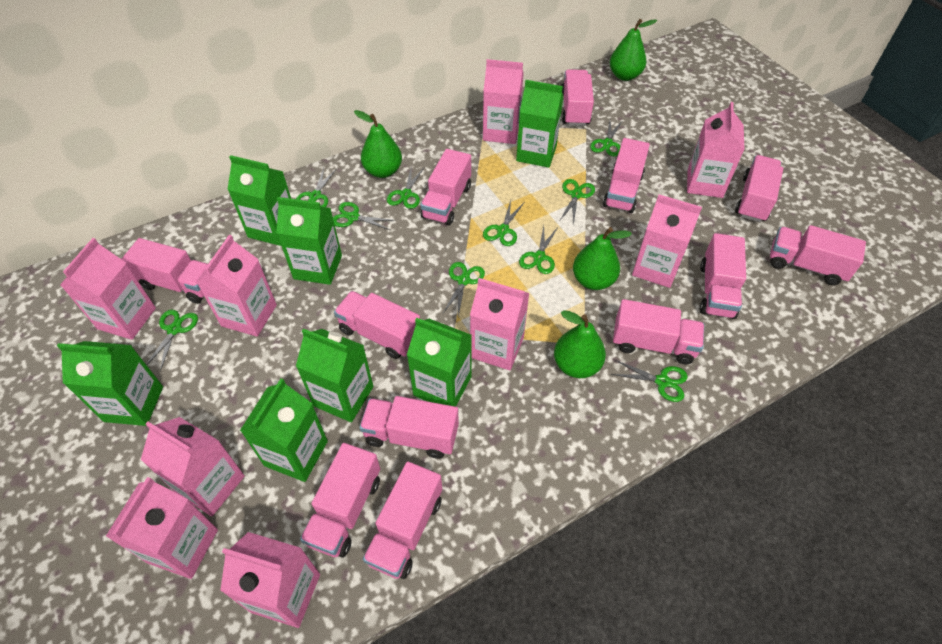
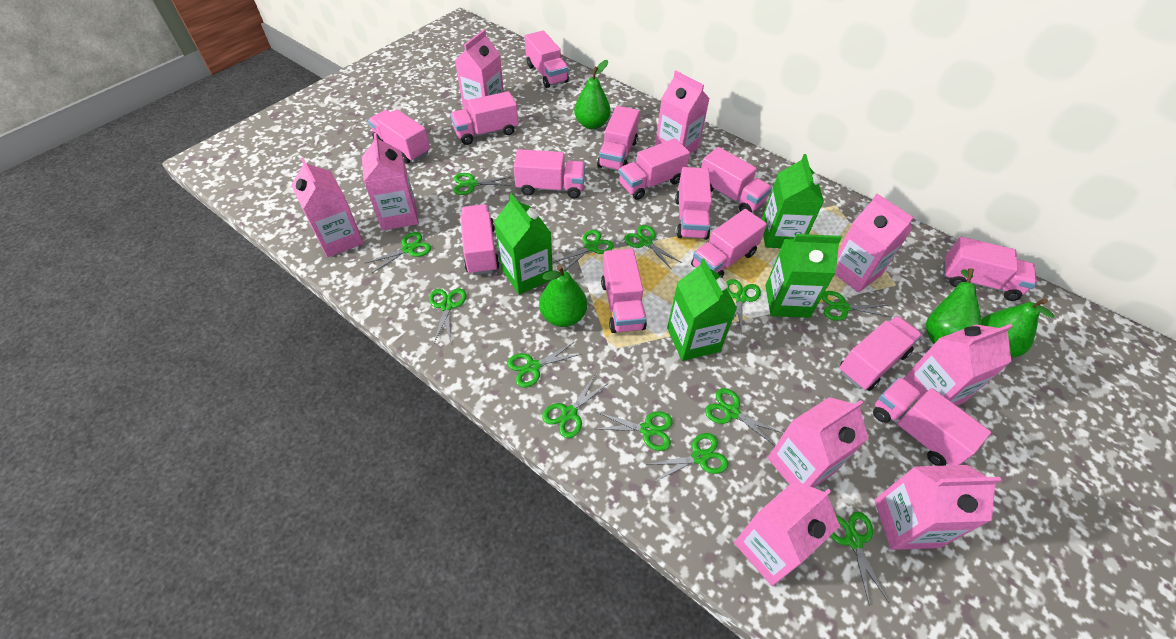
green carton: 7 -> 4
green scissors: 10 -> 13
pink truck: 12 -> 14

